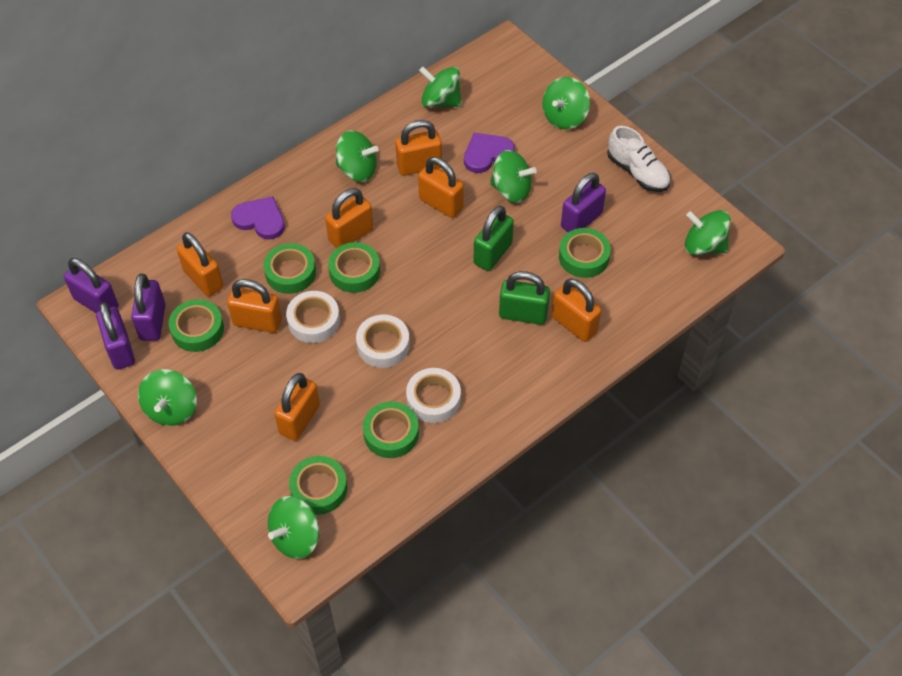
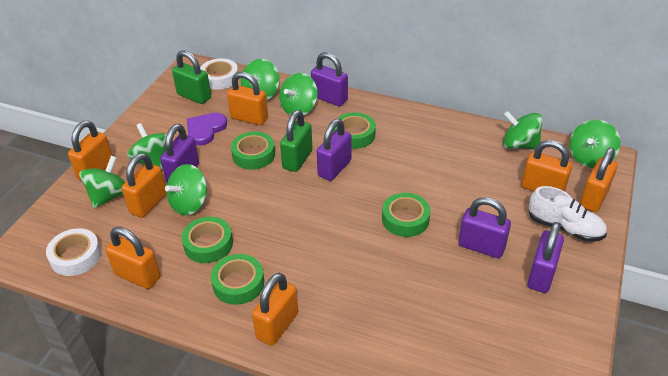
green tape: 6 -> 5
purple heart: 2 -> 1
purple padlock: 4 -> 5
white tape: 3 -> 2

